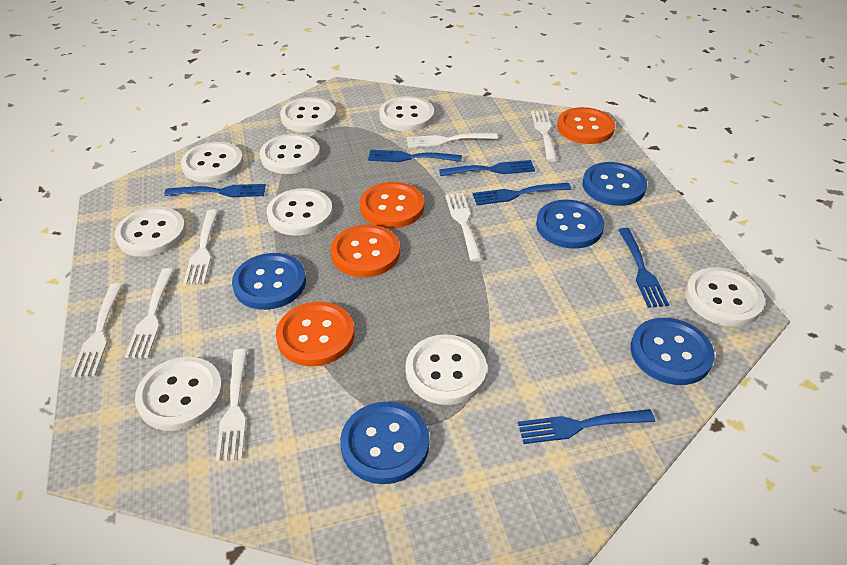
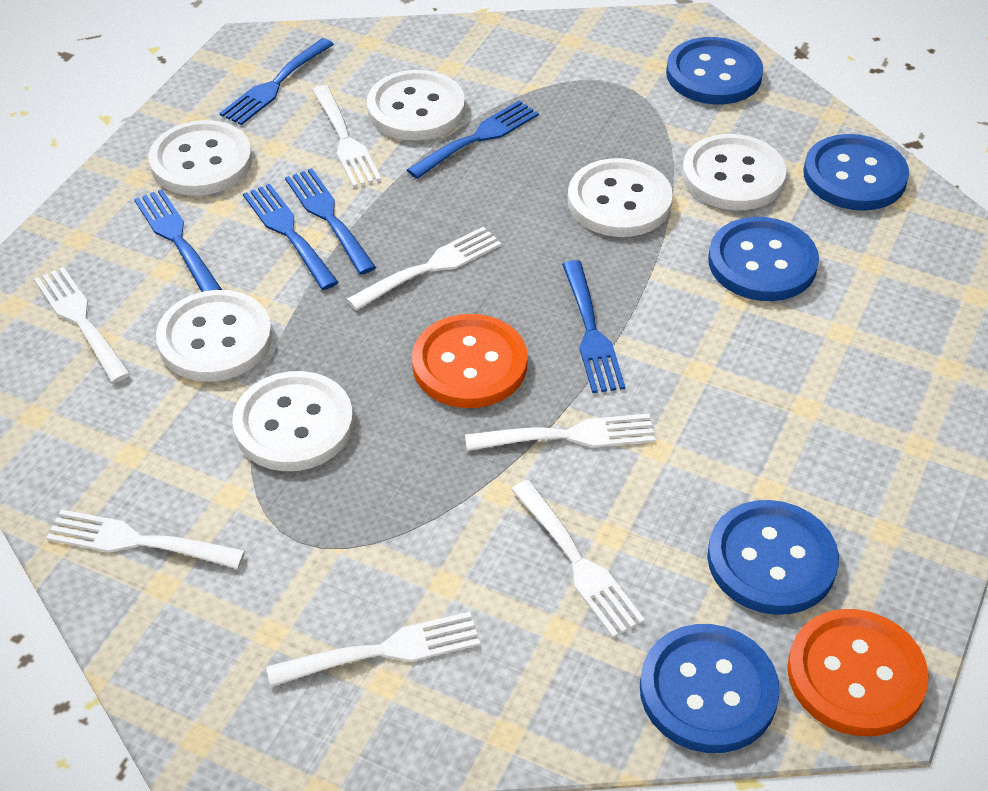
orange button: 4 -> 2
white button: 9 -> 6

